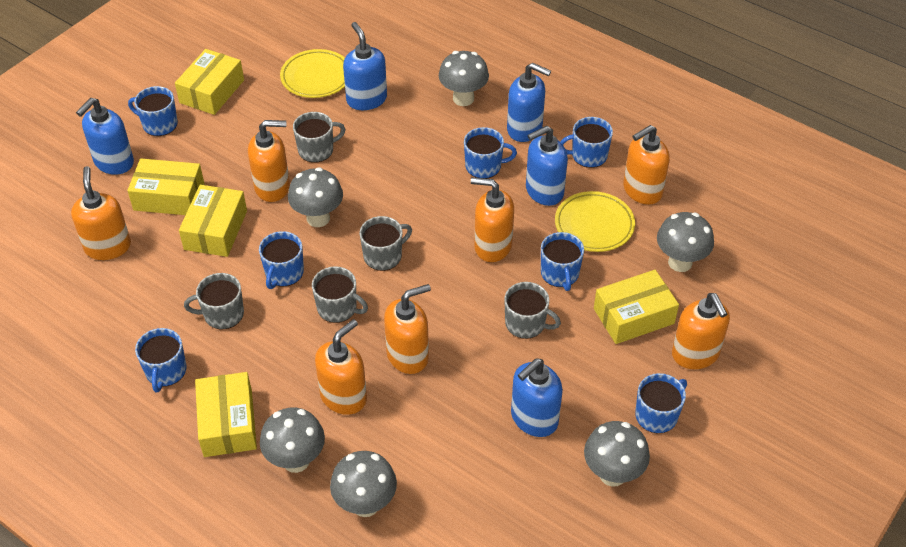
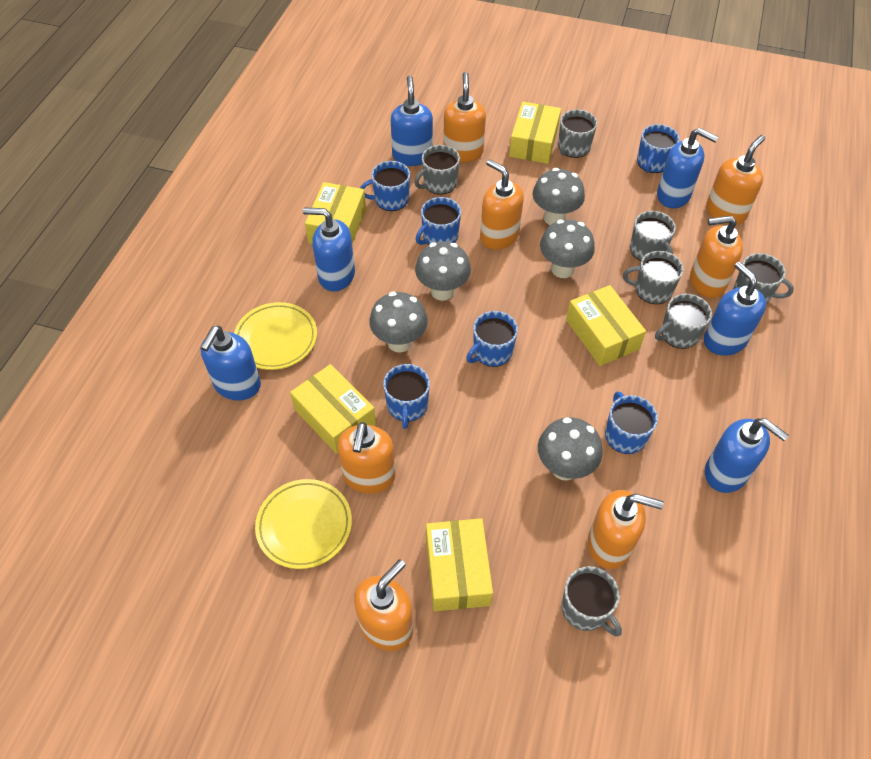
blue mug: 7 -> 6
blue soap dispenser: 5 -> 6
grey mug: 5 -> 7
grey mushroom: 6 -> 5

